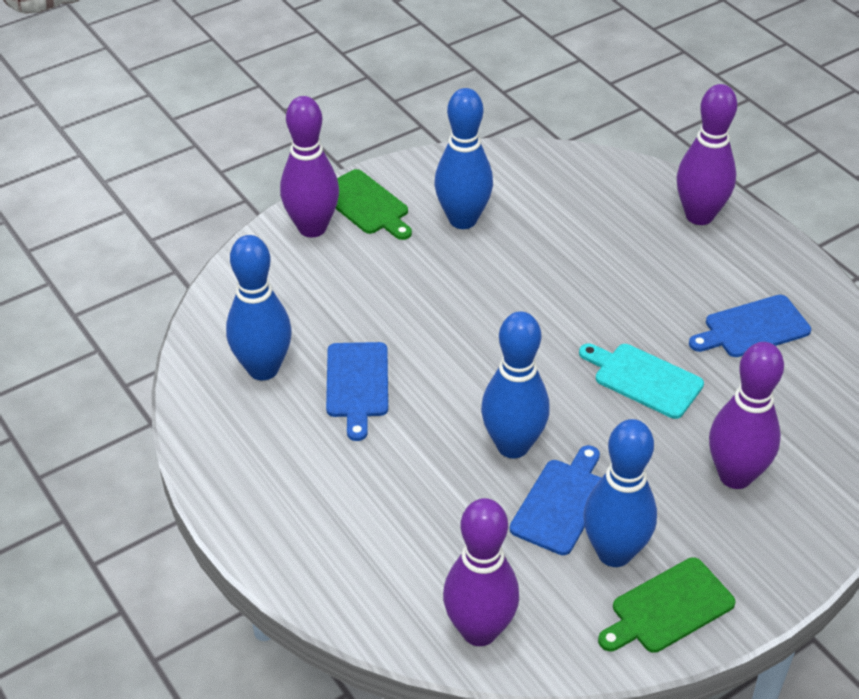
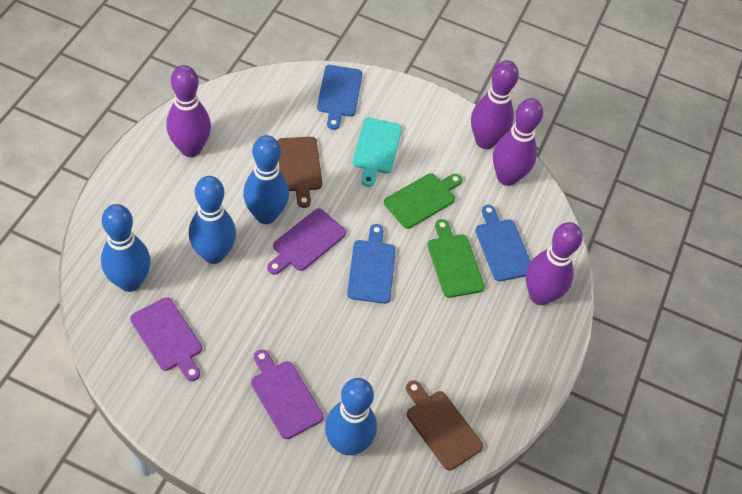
brown cutting board: 0 -> 2
purple cutting board: 0 -> 3

